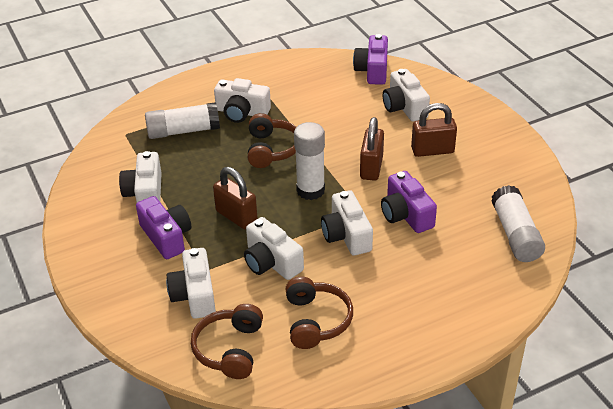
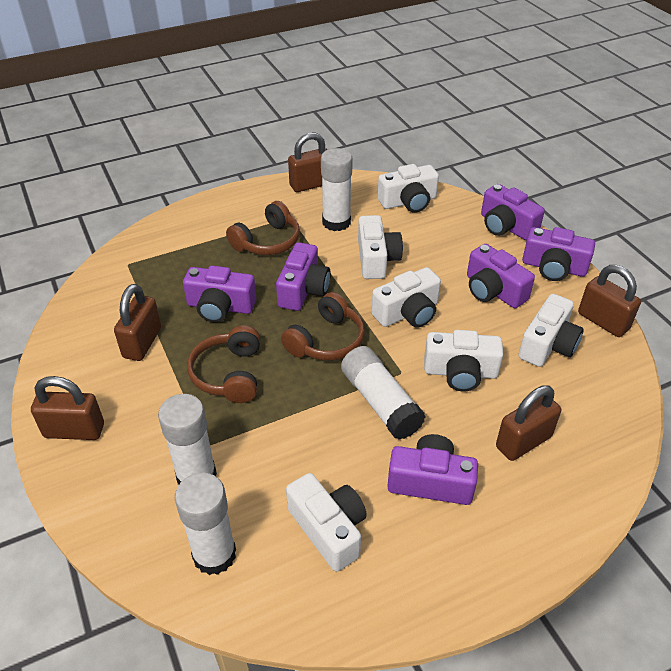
brown padlock: 3 -> 5
purple camera: 3 -> 6
white glue stick: 3 -> 4

